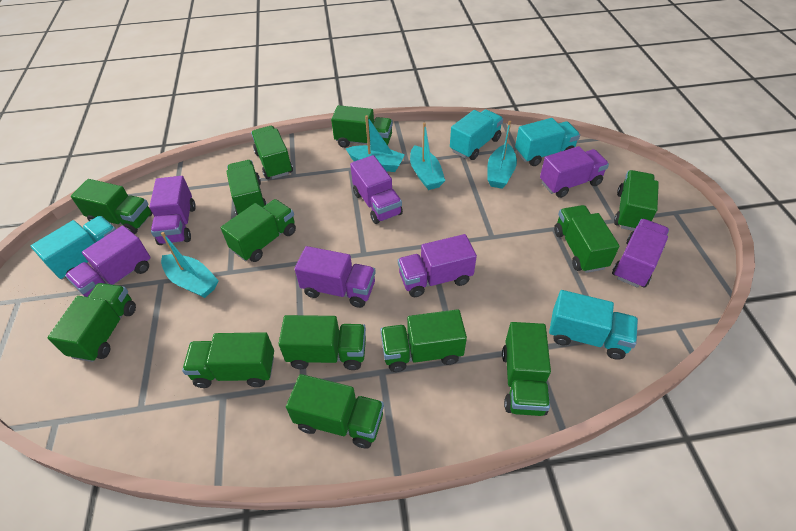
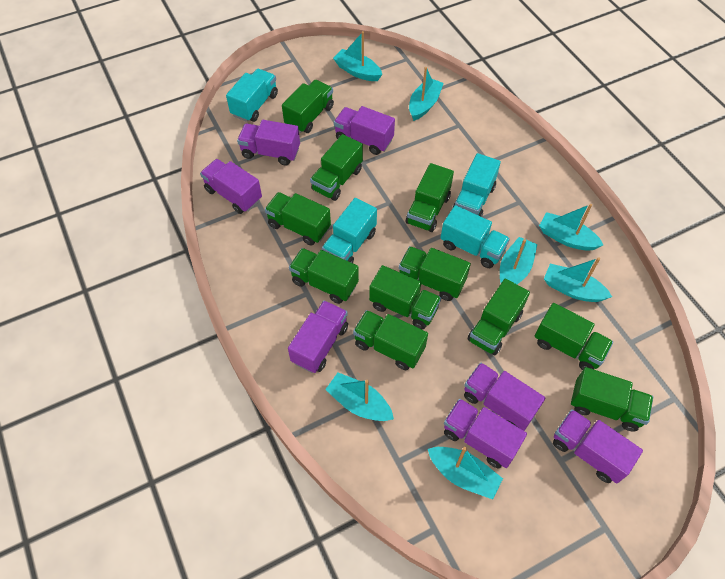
green truck: 13 -> 11
turquoise boat: 4 -> 7

